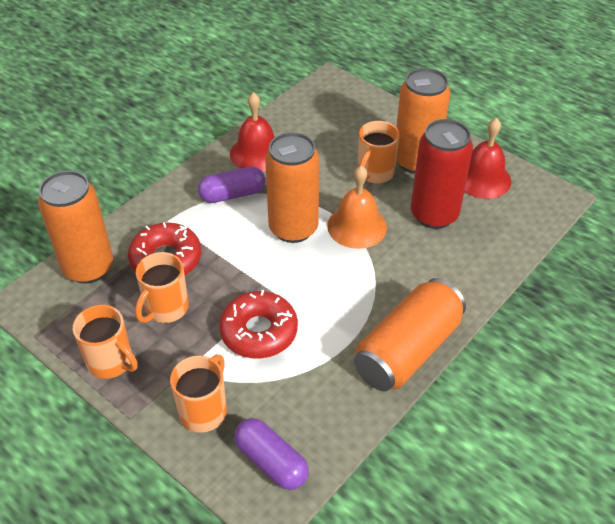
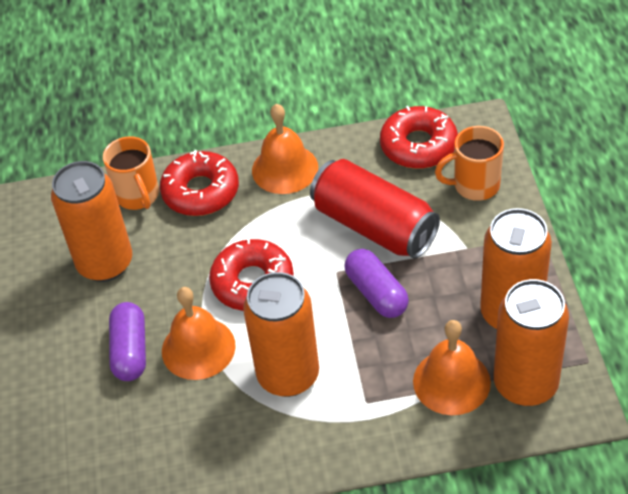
orange bell: 1 -> 3
orange mug: 4 -> 2
red bell: 2 -> 0
red donut: 2 -> 3

